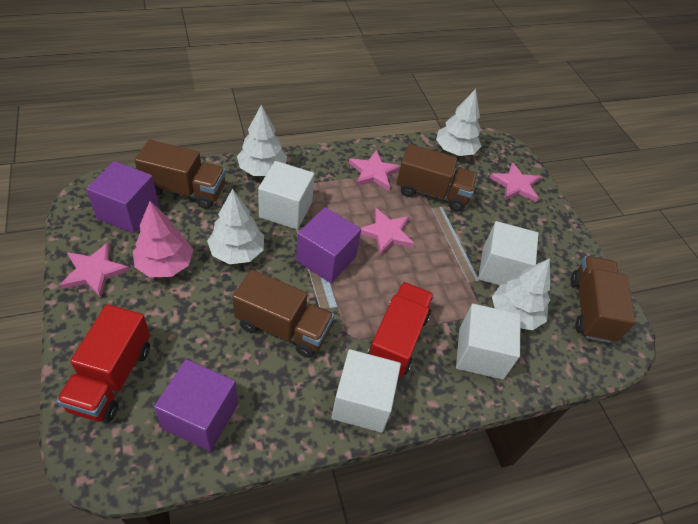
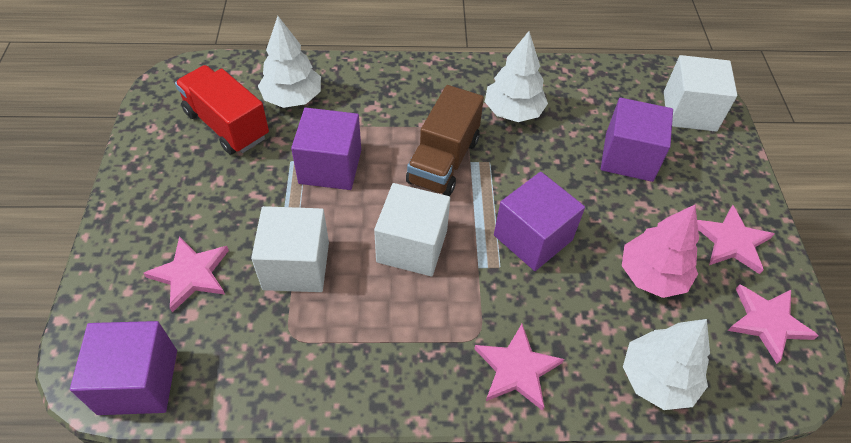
brown truck: 4 -> 1
purple cube: 3 -> 4
red truck: 2 -> 1
white cube: 4 -> 3
white tree: 4 -> 3

